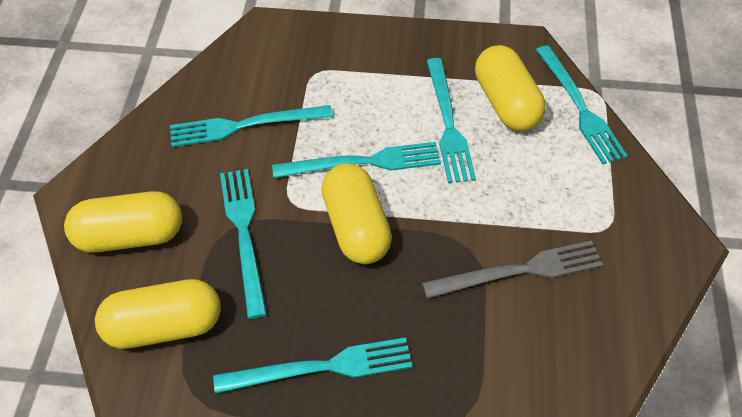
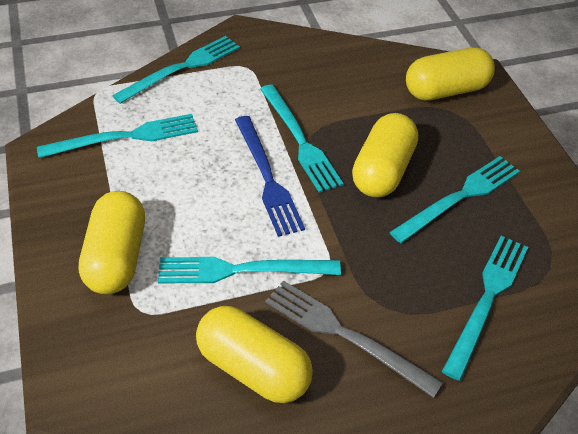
blue fork: 0 -> 1

